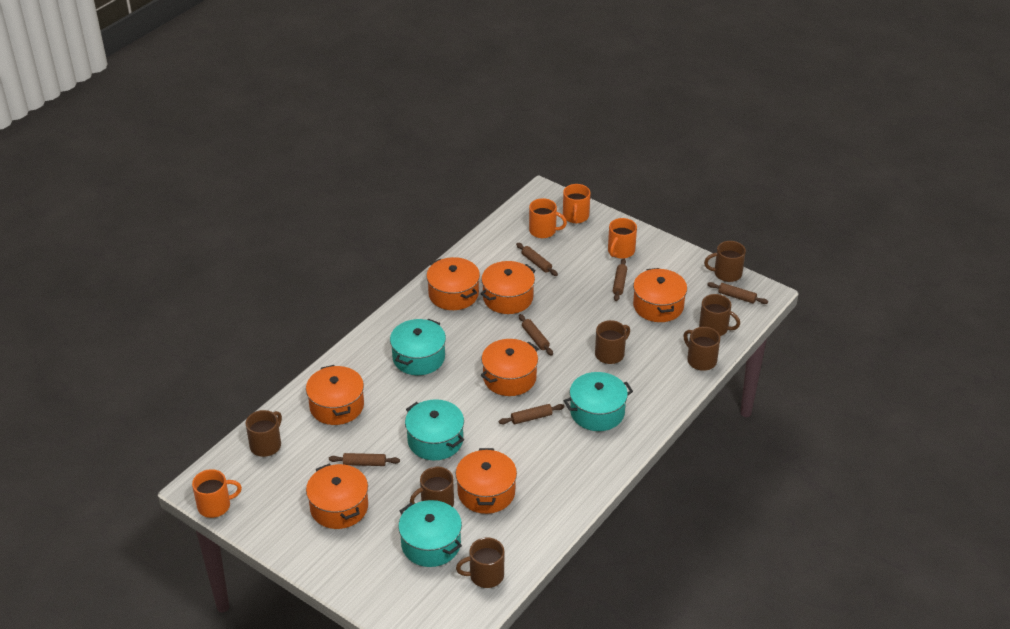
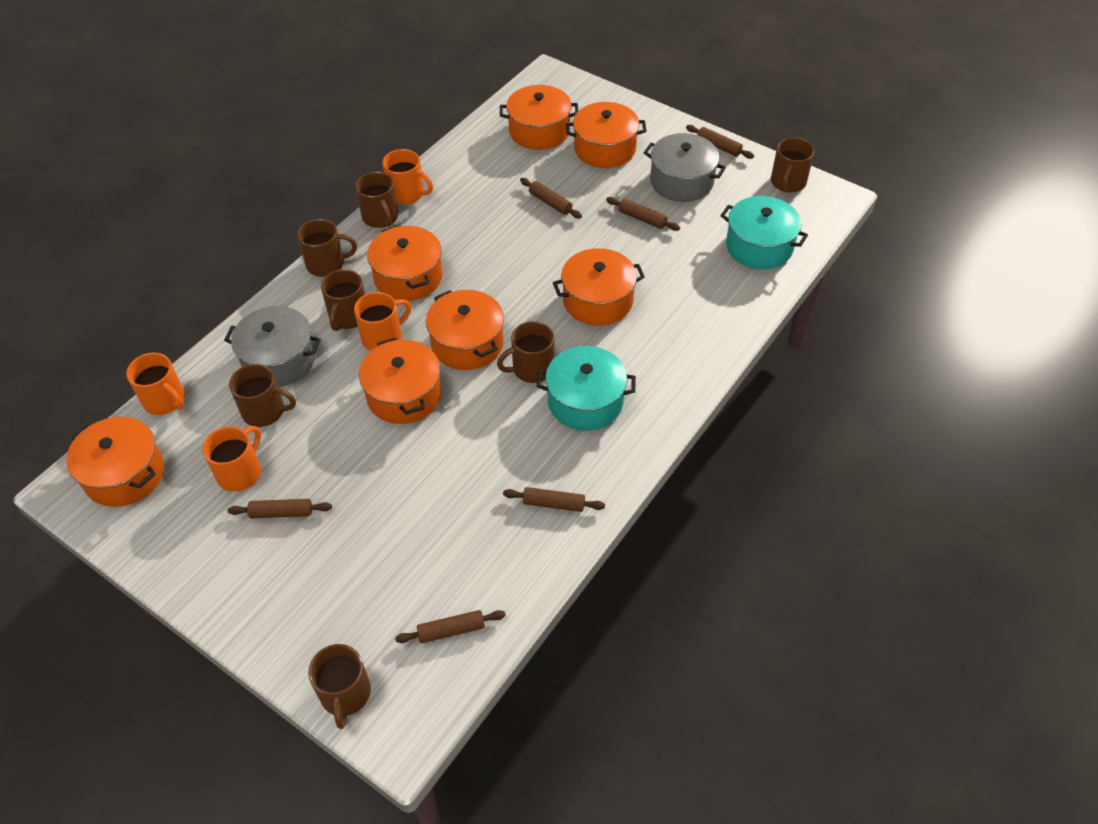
grey pot: 0 -> 2
turquoise pot: 4 -> 2

